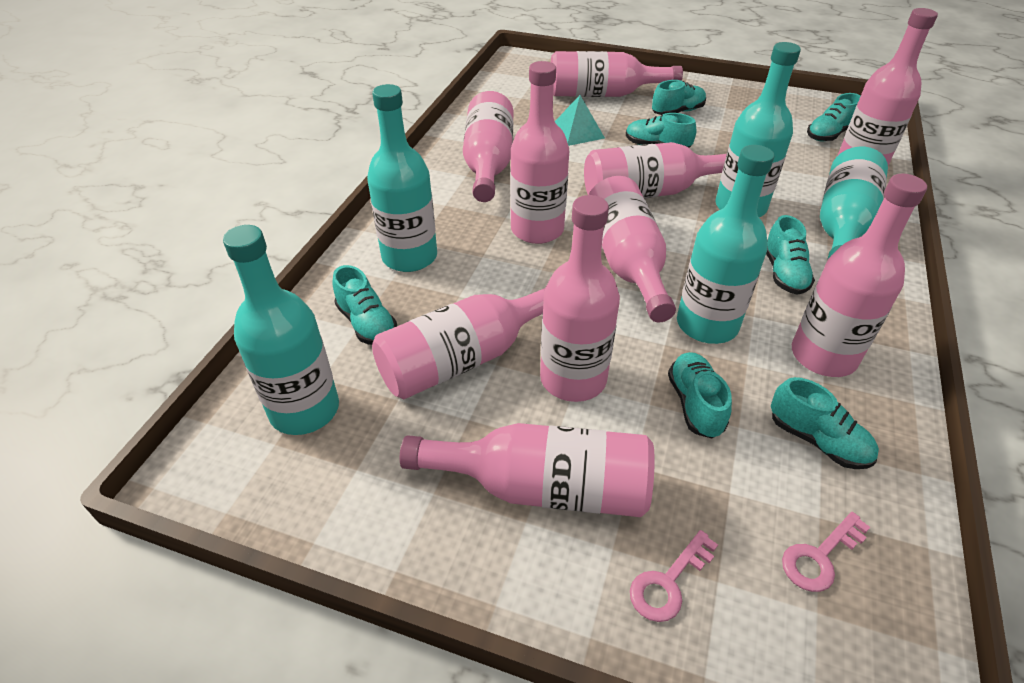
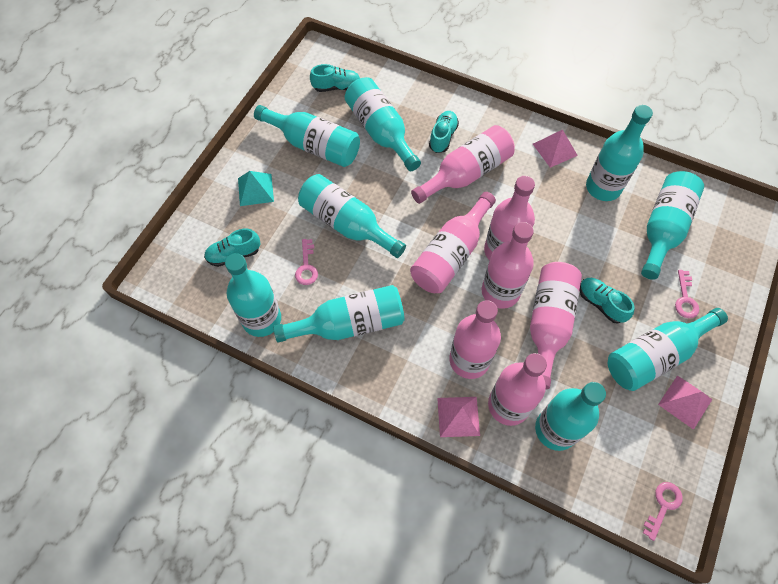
pink bottle: 10 -> 7
pink key: 2 -> 3
pink pyramid: 0 -> 3
turquoise bottle: 5 -> 9
turquoise shoe: 7 -> 4

